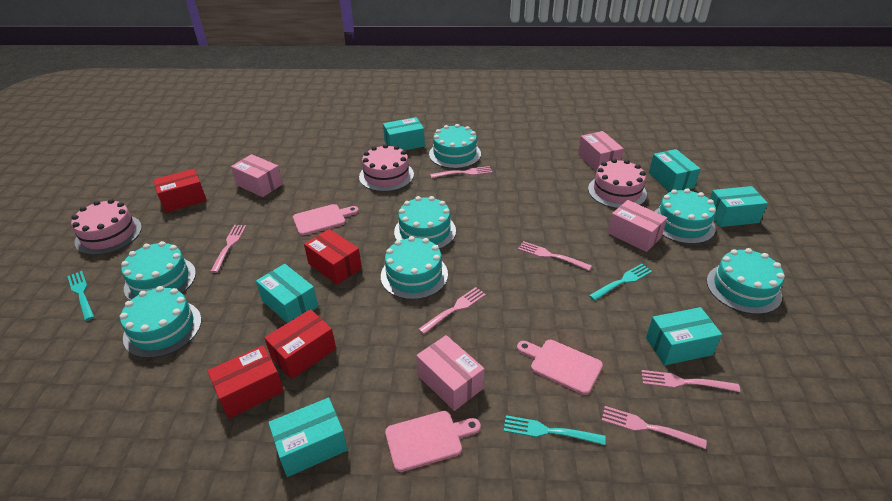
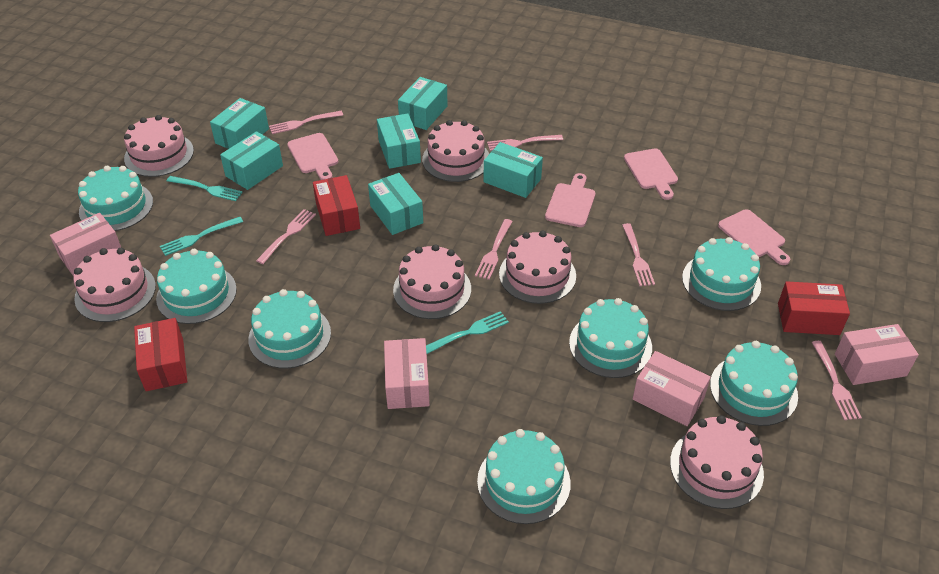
pink cake: 3 -> 6
pink cutting board: 3 -> 4
red box: 4 -> 3

